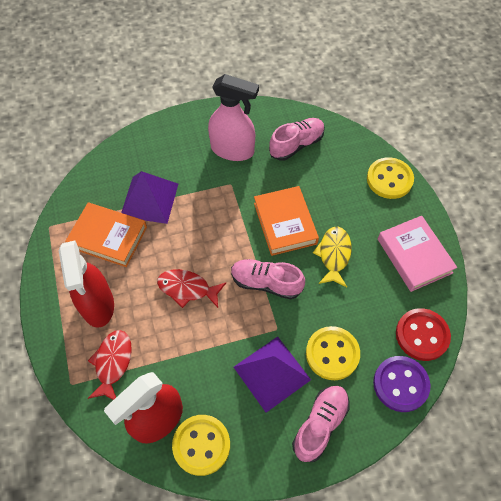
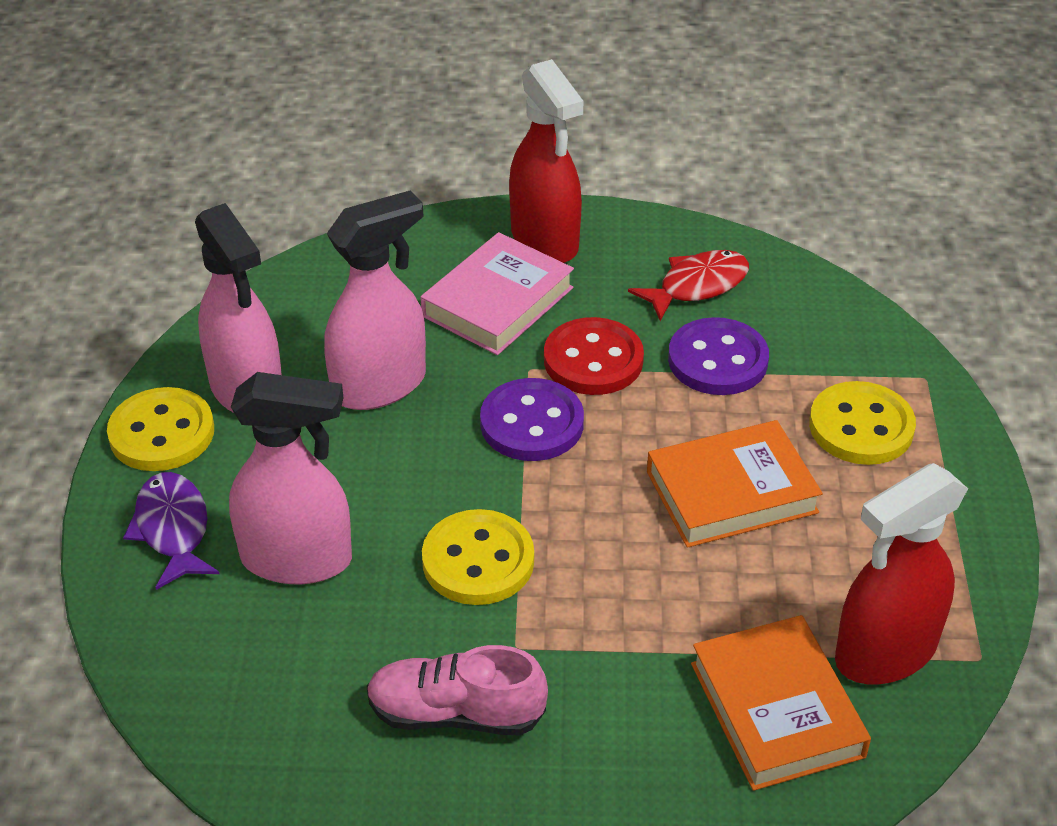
pink shoe: 3 -> 1
pink spray bottle: 1 -> 3
purple button: 1 -> 2
purple fish: 0 -> 1
purple pyramid: 2 -> 0
red fish: 2 -> 1
yellow fish: 1 -> 0

